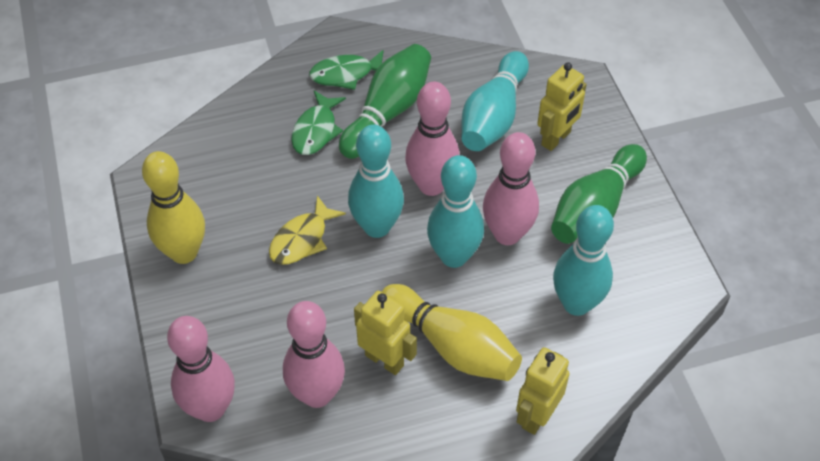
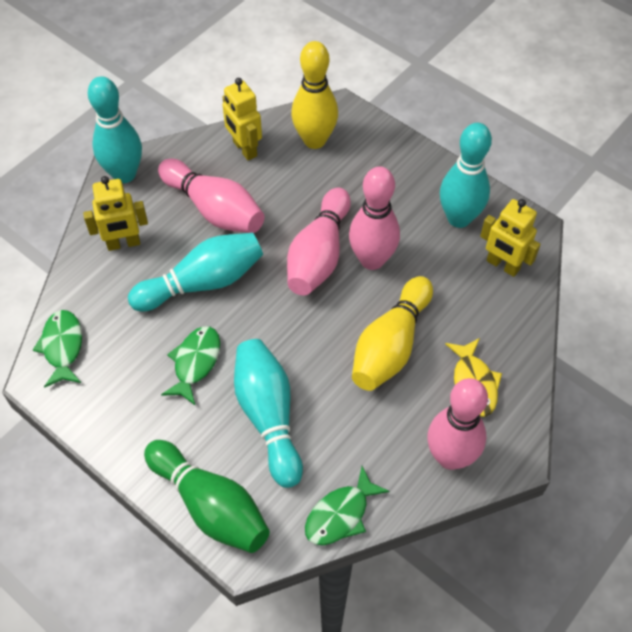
green bowling pin: 2 -> 1
green fish: 2 -> 3

